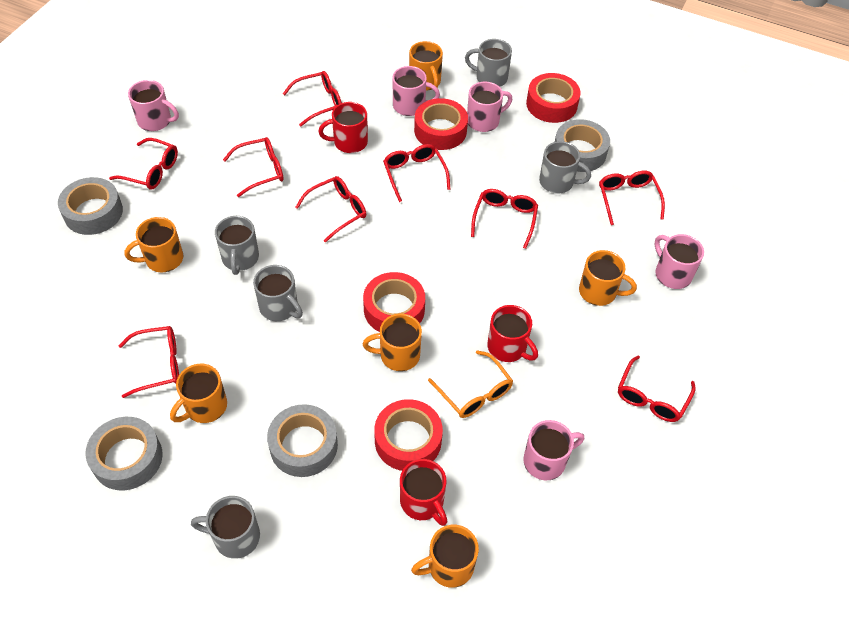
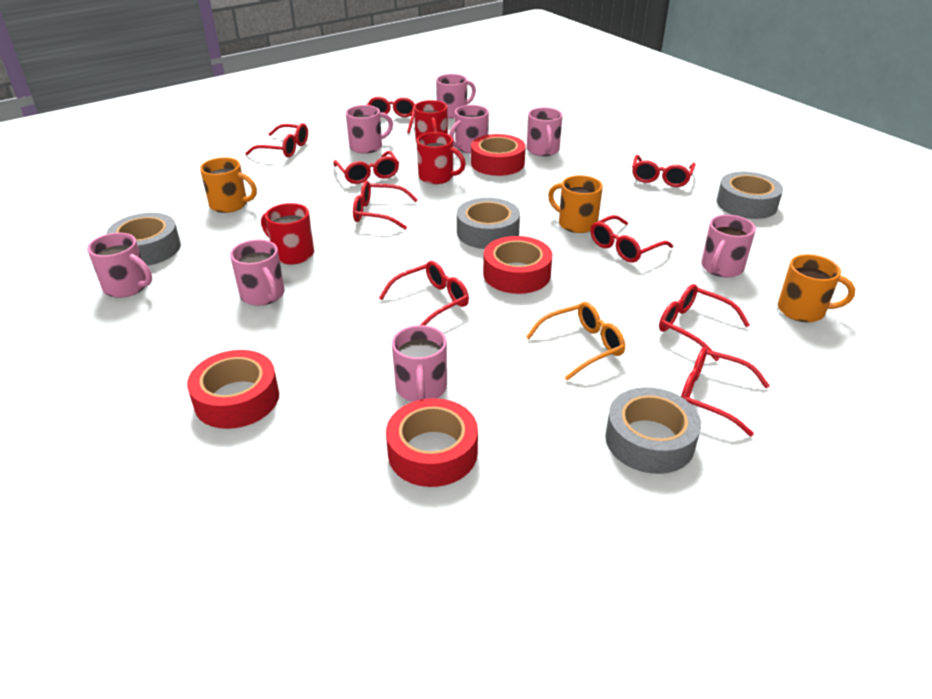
grey mug: 5 -> 0
orange mug: 6 -> 3
pink mug: 5 -> 8

